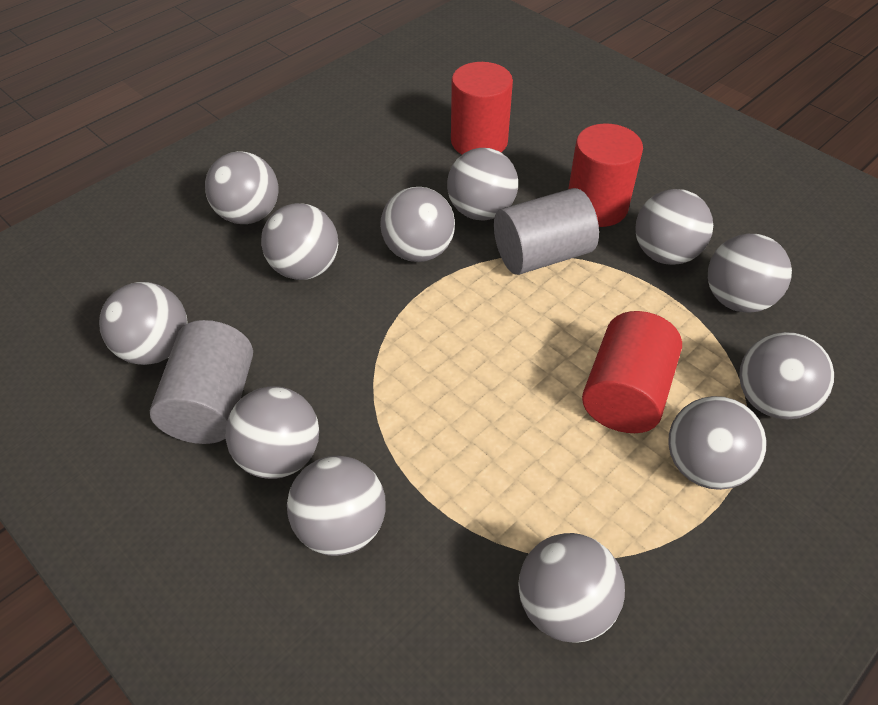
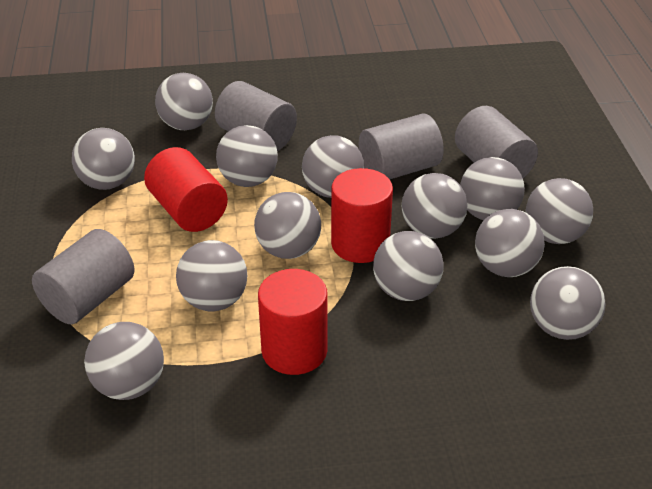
grey ball: 12 -> 13
grey cylinder: 2 -> 4

